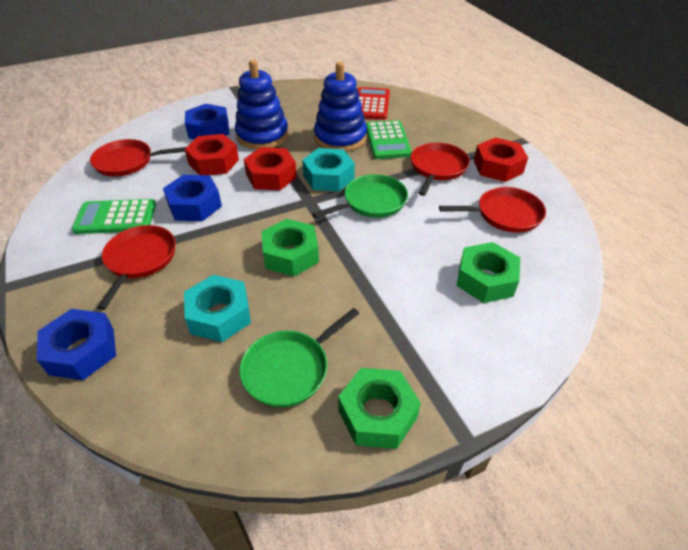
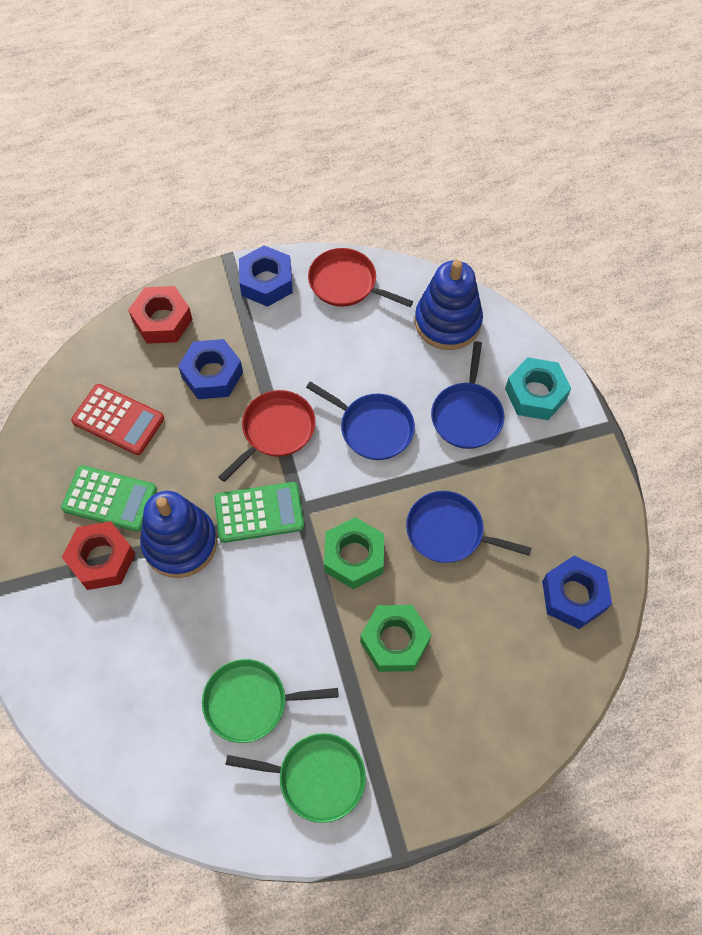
blue pan: 0 -> 3
green nut: 3 -> 2
red nut: 3 -> 2
red pan: 4 -> 2
turquoise nut: 2 -> 1

